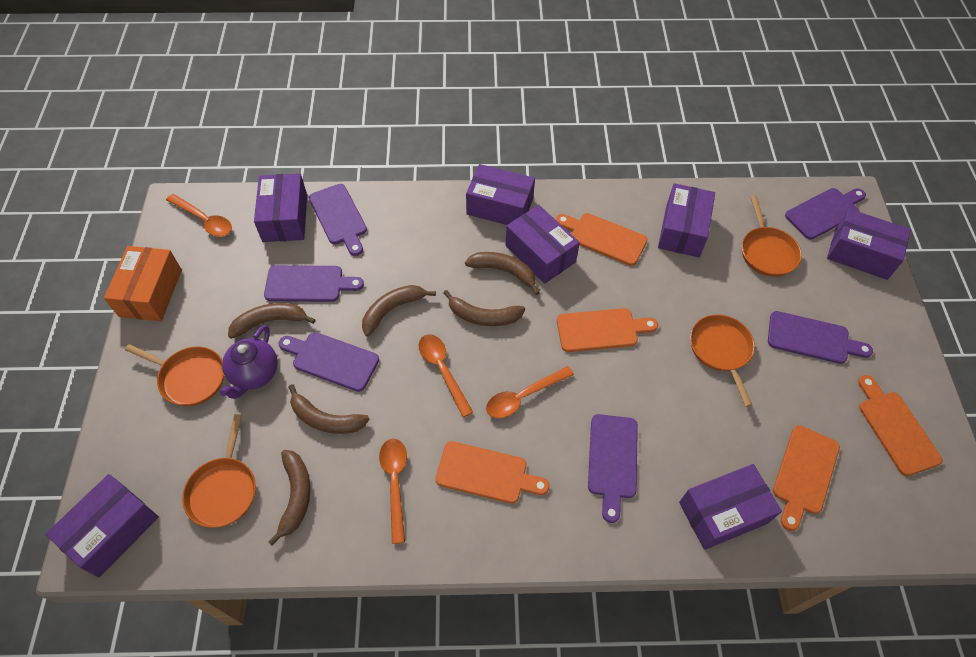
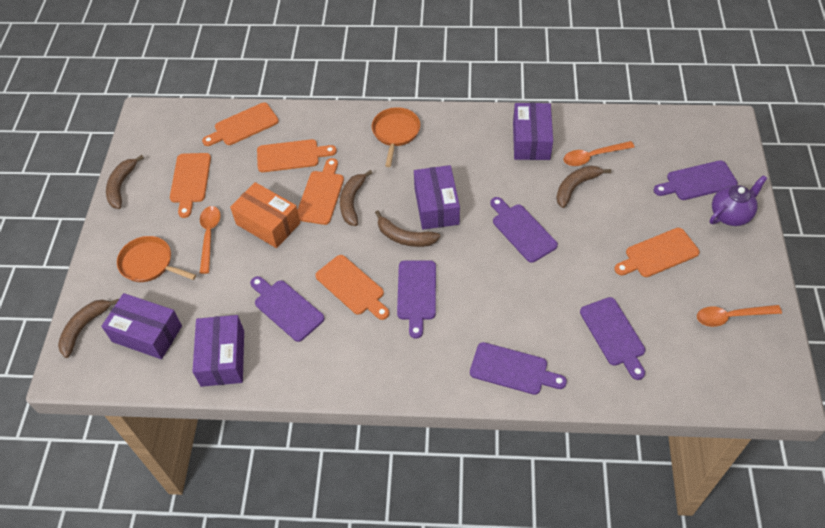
brown banana: 6 -> 5
orange cutting board: 5 -> 6
orange pan: 4 -> 2
orange spoon: 4 -> 3
purple box: 7 -> 4

